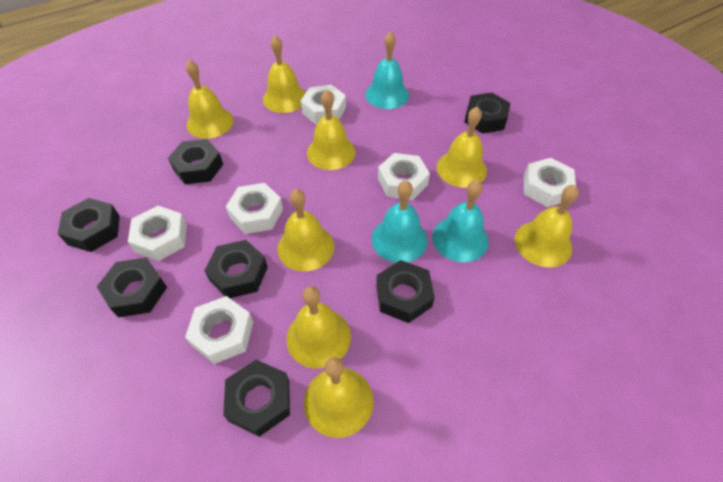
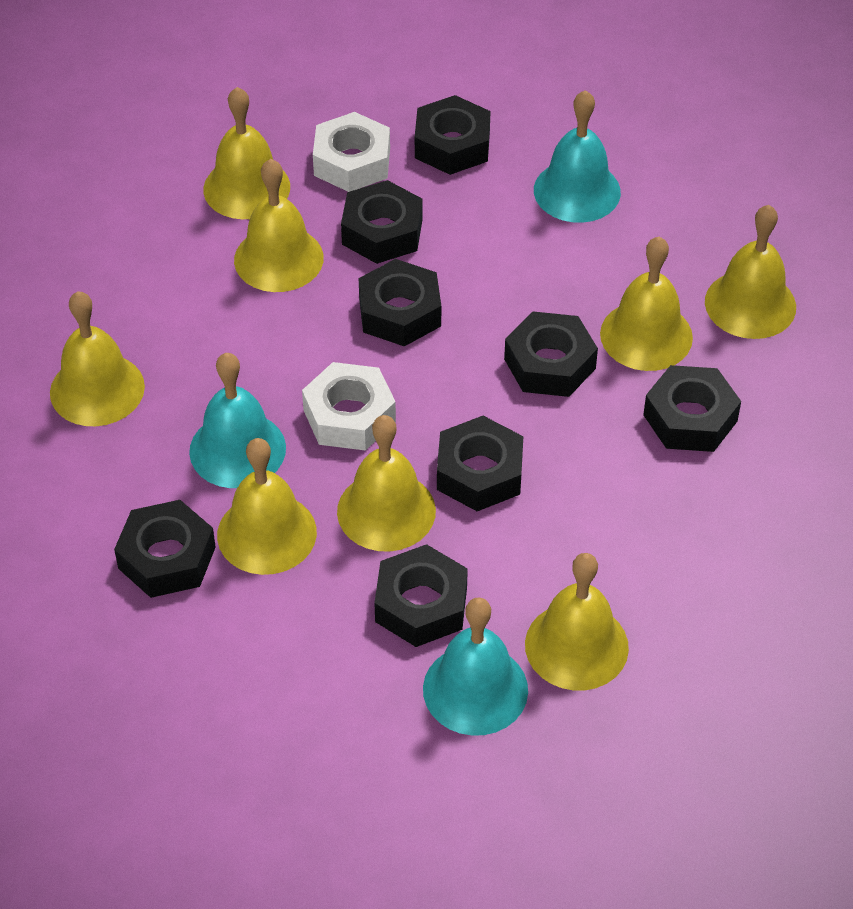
black nut: 7 -> 8
white nut: 6 -> 2

